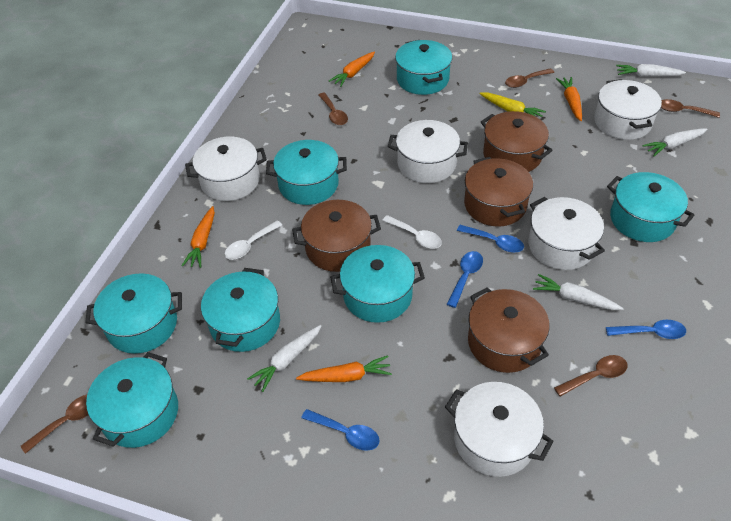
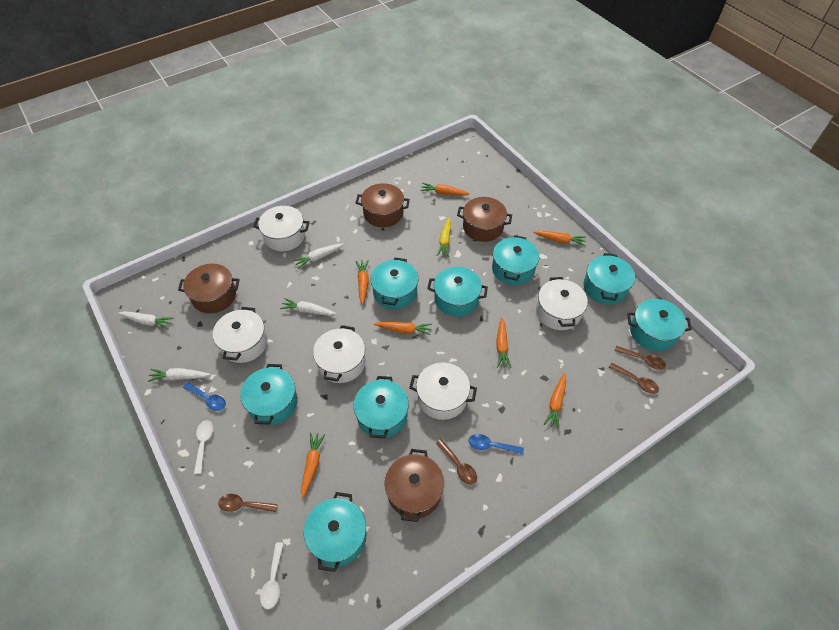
blue spoon: 4 -> 2
brown spoon: 5 -> 4
orange carrot: 4 -> 7
turquoise pot: 7 -> 8

